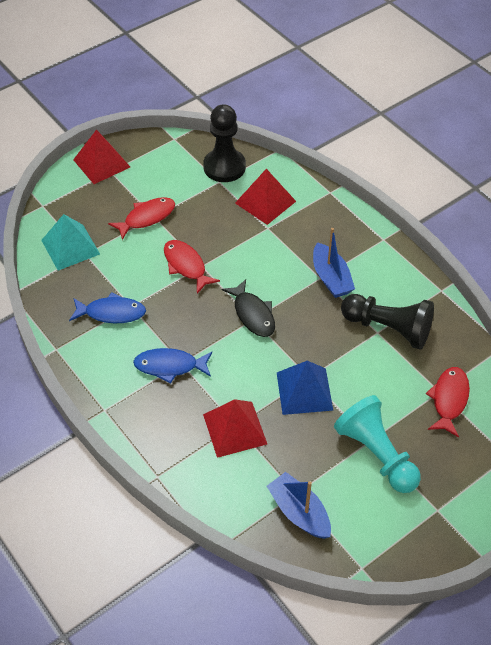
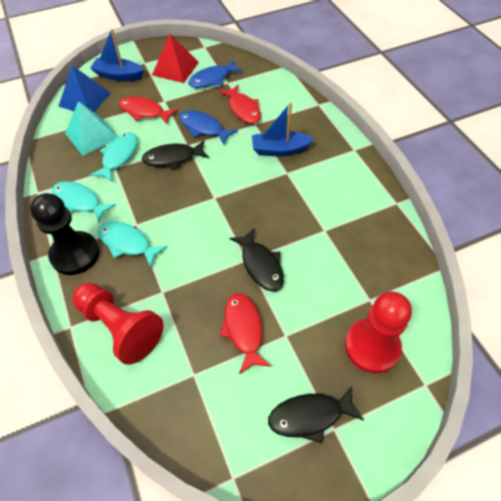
black fish: 1 -> 3
black pawn: 2 -> 1
red pawn: 0 -> 2
red pyramid: 3 -> 1
turquoise fish: 0 -> 3
turquoise pawn: 1 -> 0

